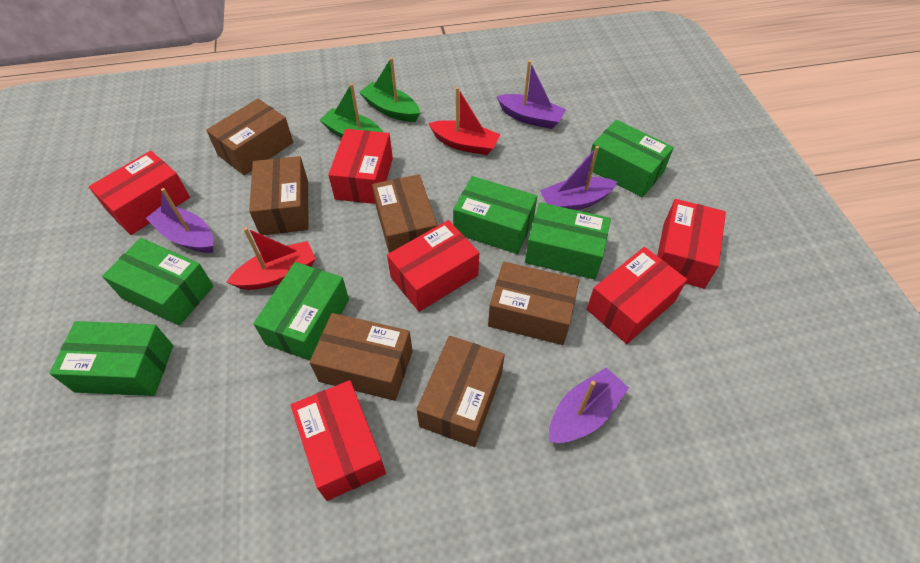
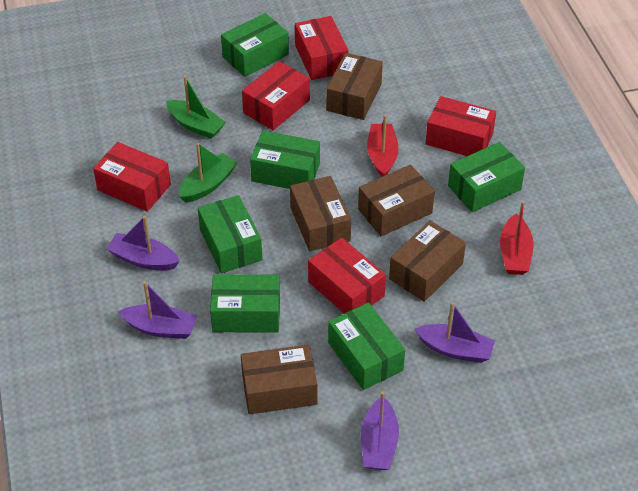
brown box: 6 -> 5
red box: 6 -> 5

